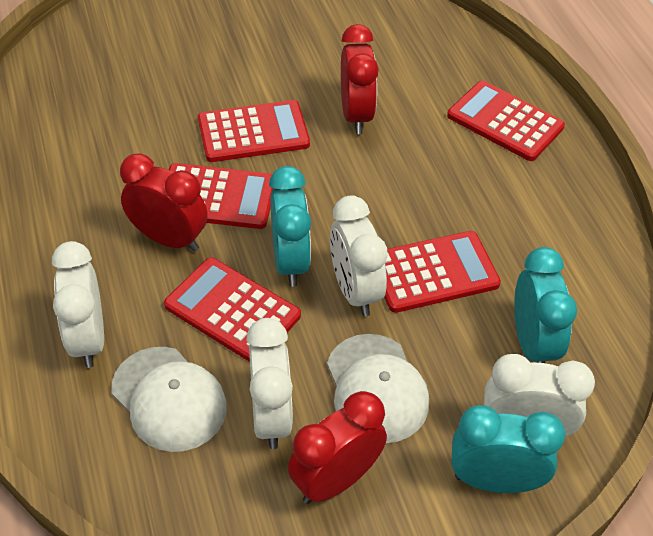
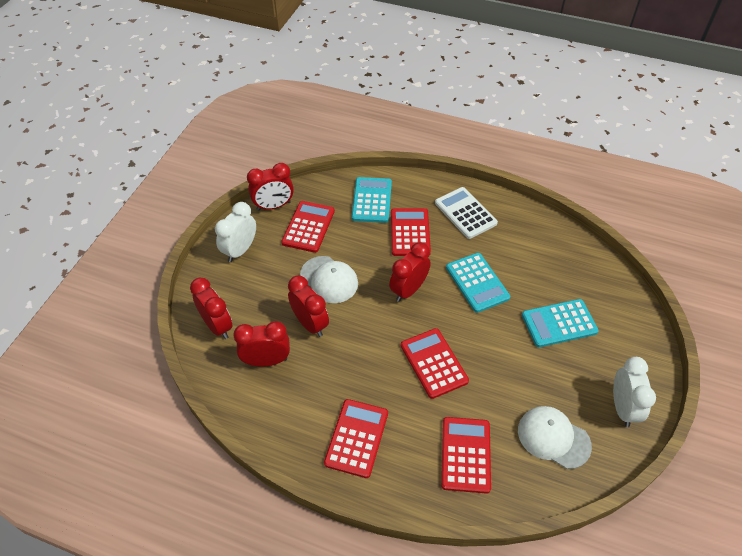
red clock: 3 -> 5
turquoise calculator: 0 -> 3
turquoise clock: 3 -> 0
white calculator: 0 -> 1
white clock: 4 -> 2

